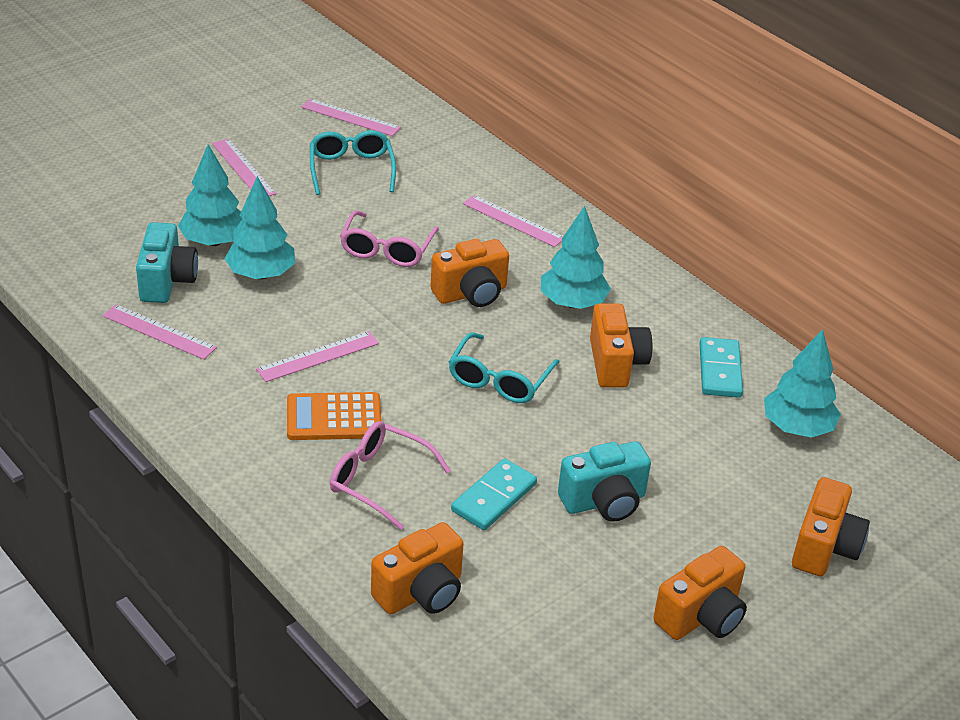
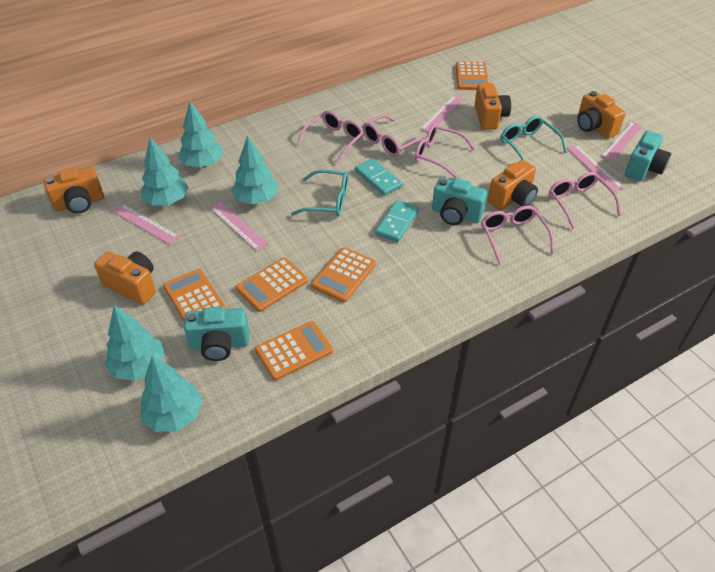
orange calculator: 1 -> 5
pink glasses: 2 -> 5
turquoise camera: 2 -> 3
turquoise tree: 4 -> 5

